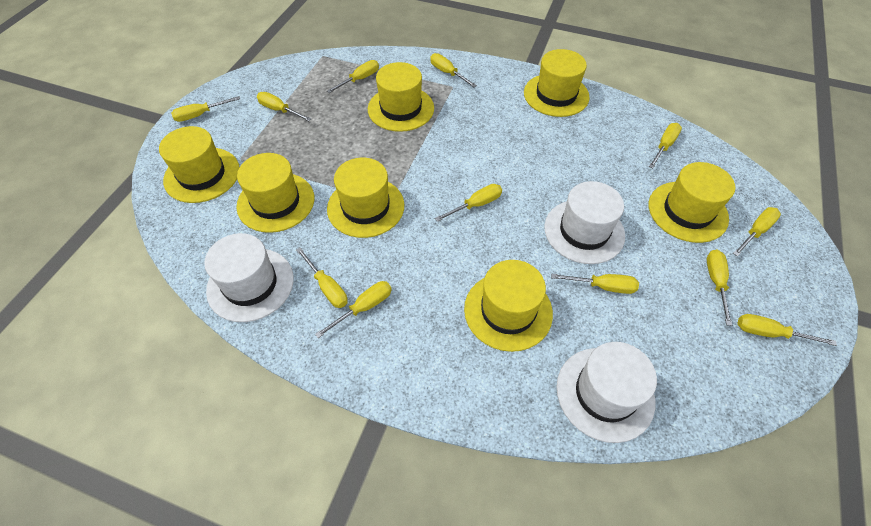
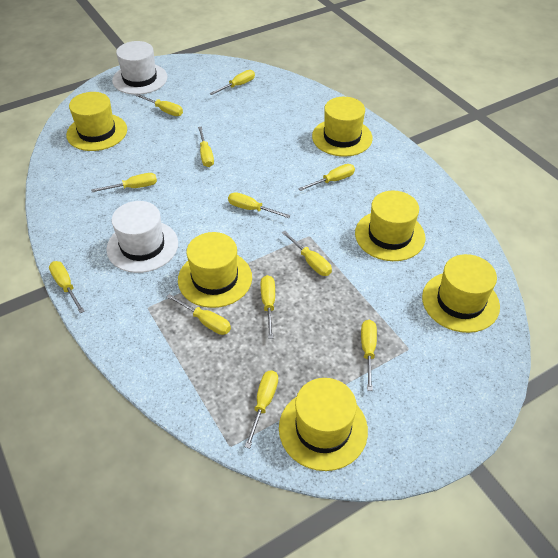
white hat: 3 -> 2
yellow hat: 7 -> 6

